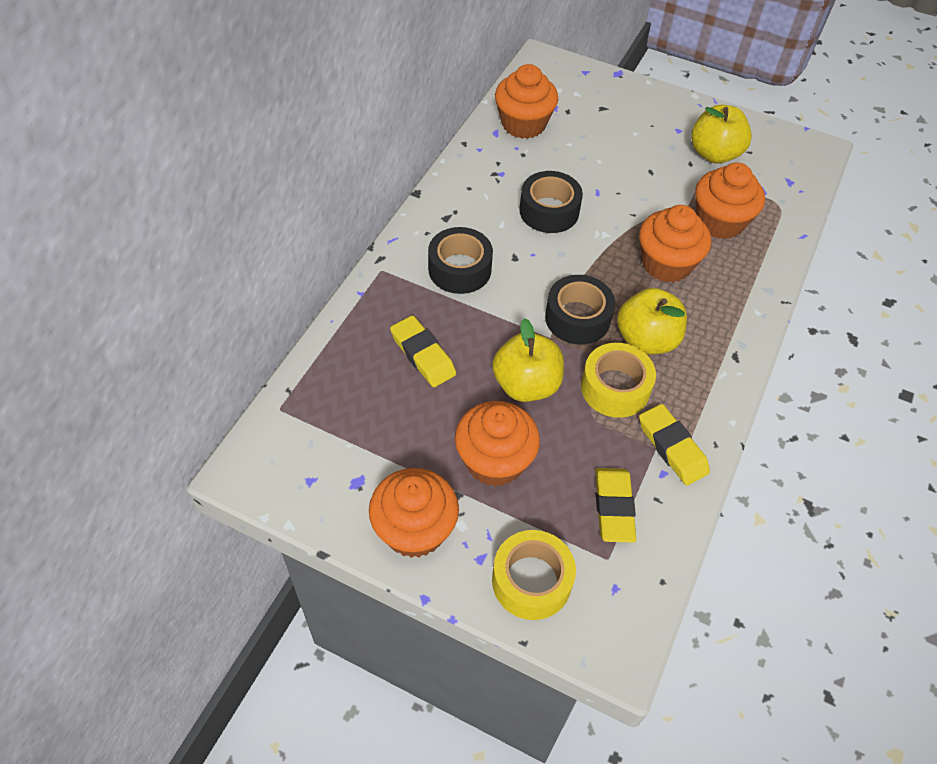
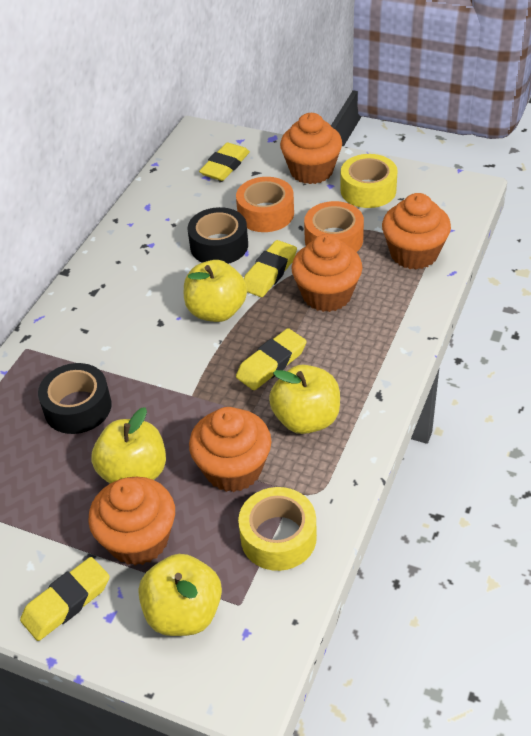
black tape: 3 -> 2
orange tape: 0 -> 2
yellow apple: 3 -> 4
yellow eraser: 3 -> 4

